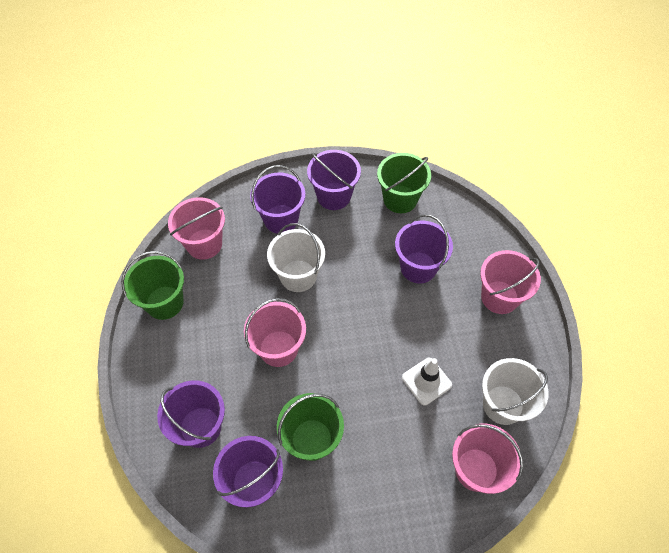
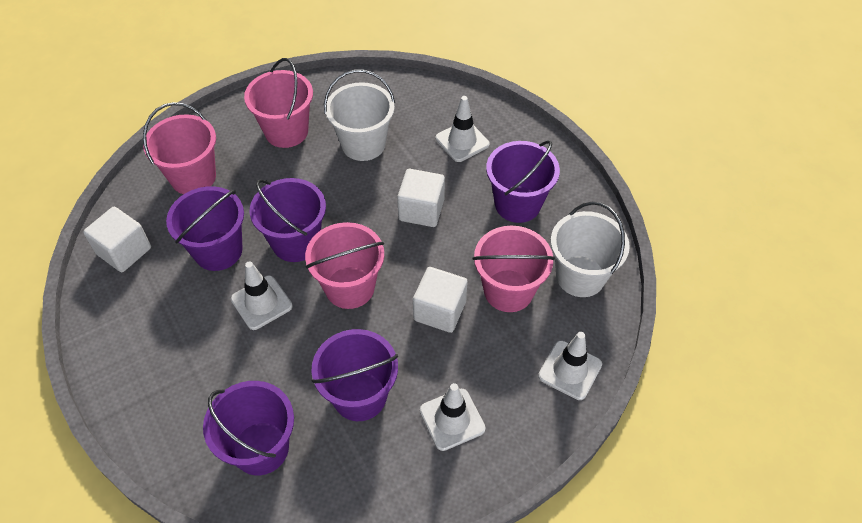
green bucket: 3 -> 0
white cube: 0 -> 3
white traffic cone: 1 -> 4

